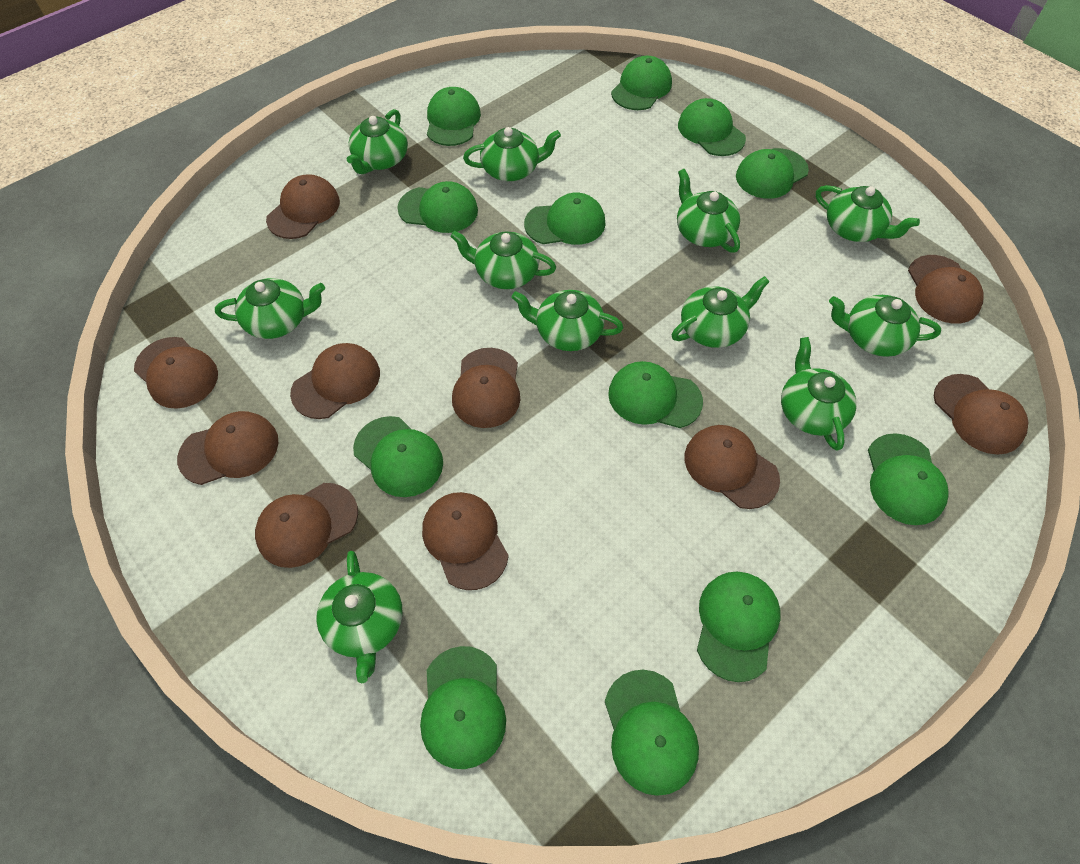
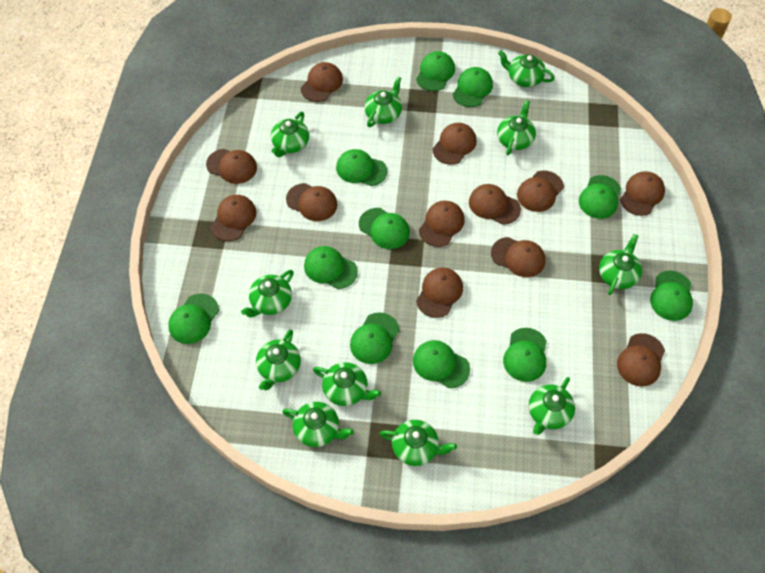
brown cap: 10 -> 12
green cap: 12 -> 11

